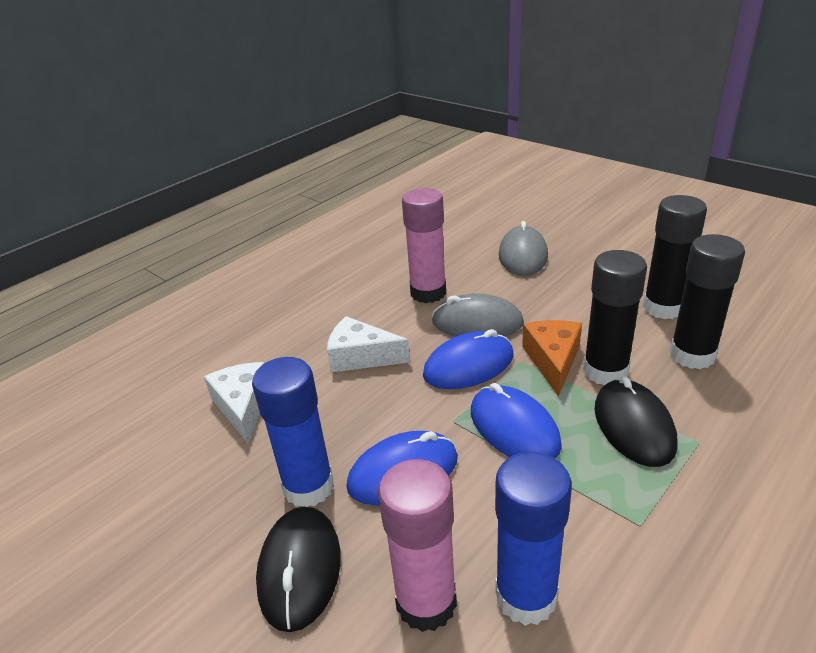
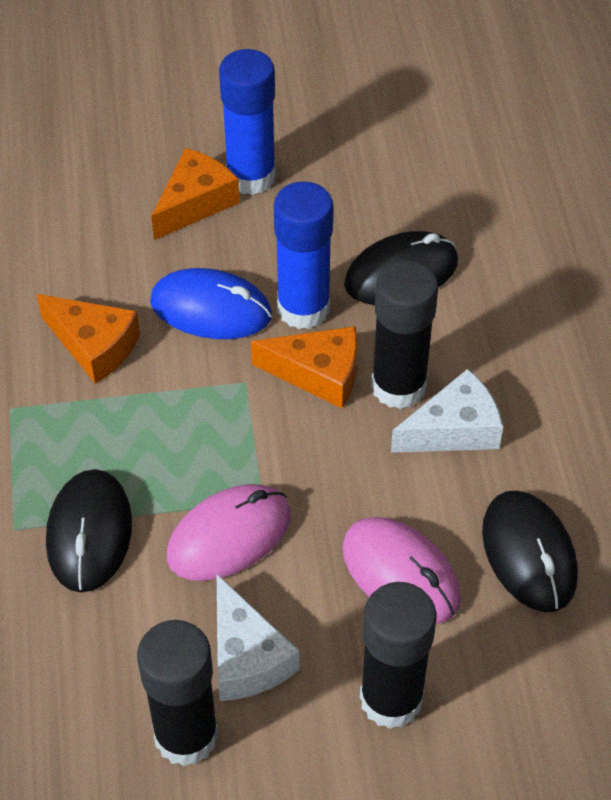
black mouse: 2 -> 3
blue mouse: 3 -> 1
grey mouse: 2 -> 0
orange cheese: 1 -> 3
pink glue stick: 2 -> 0
pink mouse: 0 -> 2

